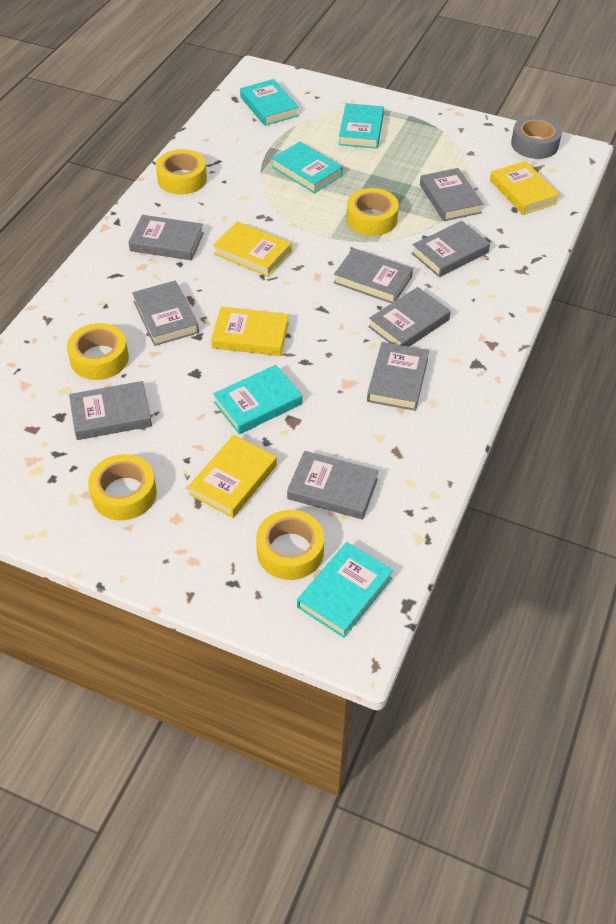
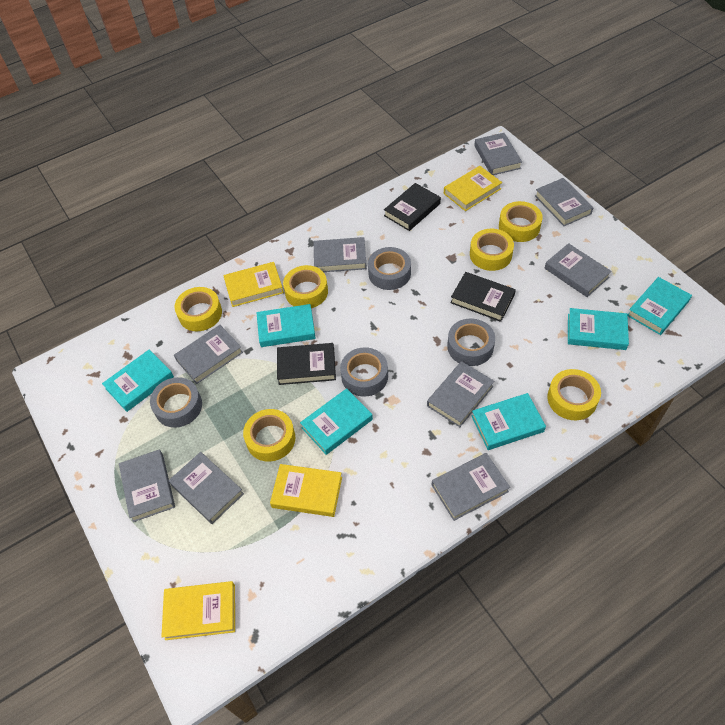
black book: 0 -> 3
grey tape: 1 -> 4
turquoise book: 5 -> 6
yellow tape: 5 -> 6

